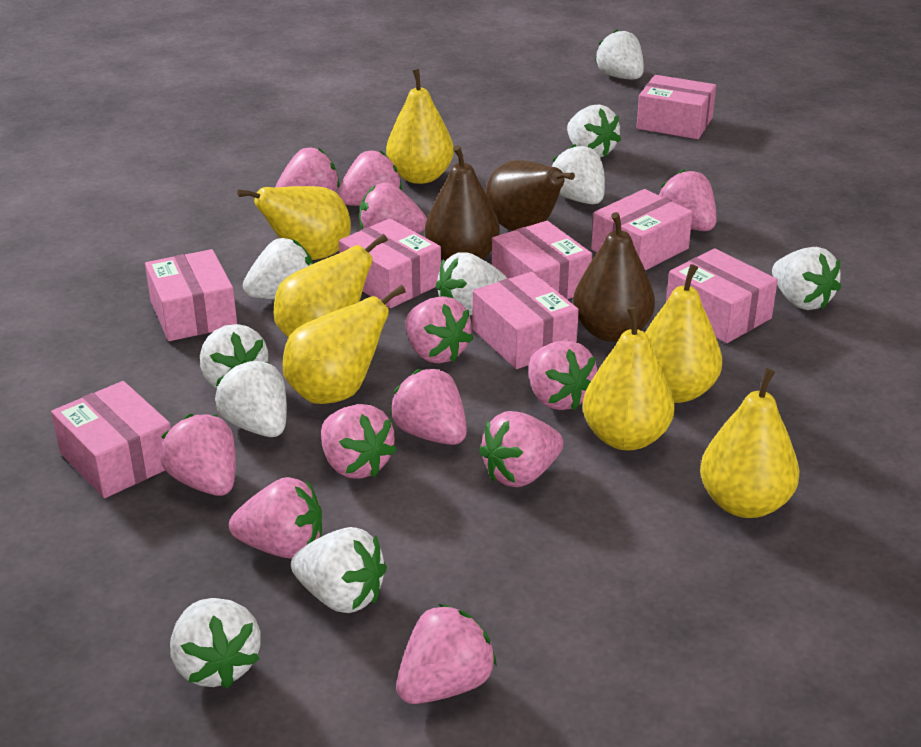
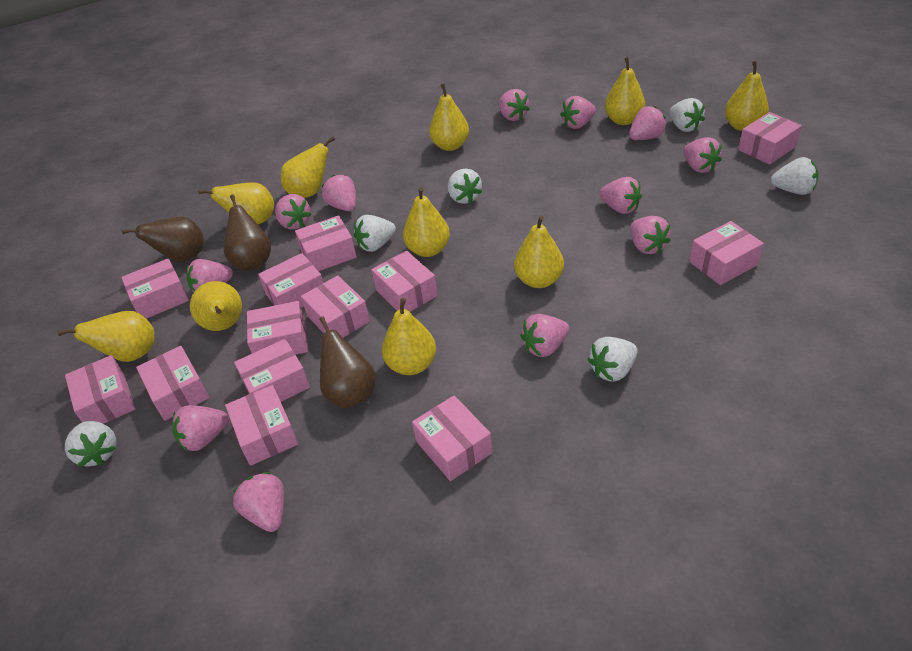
pink box: 8 -> 13
white strawberry: 10 -> 6
yellow pear: 7 -> 10

